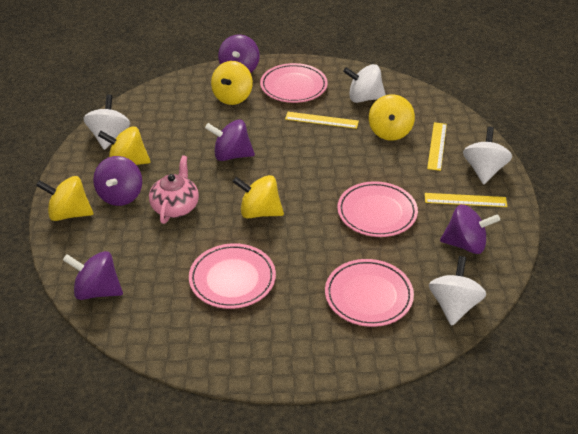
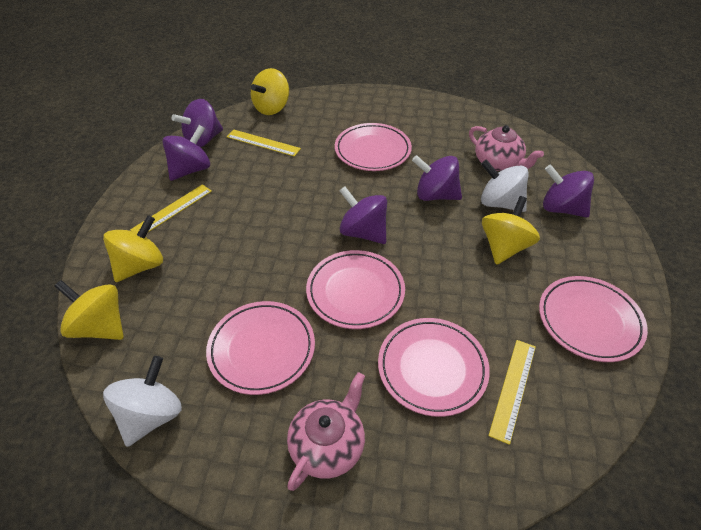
pink plate: 4 -> 5
pink teapot: 1 -> 2
white spinning top: 4 -> 2
yellow spinning top: 5 -> 4

